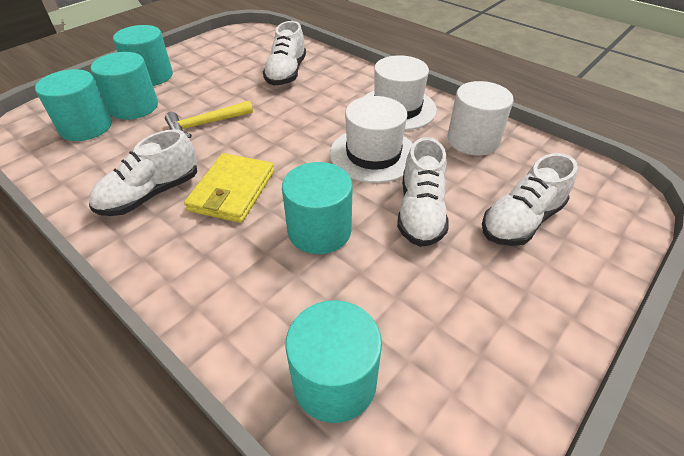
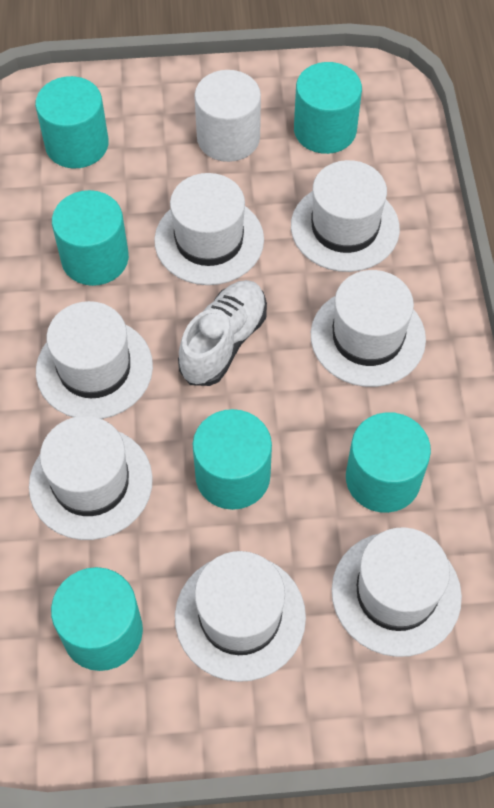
turquoise cylinder: 5 -> 6
white hat: 2 -> 7
white shoe: 4 -> 1
yellow hammer: 1 -> 0
yellow wallet: 1 -> 0

